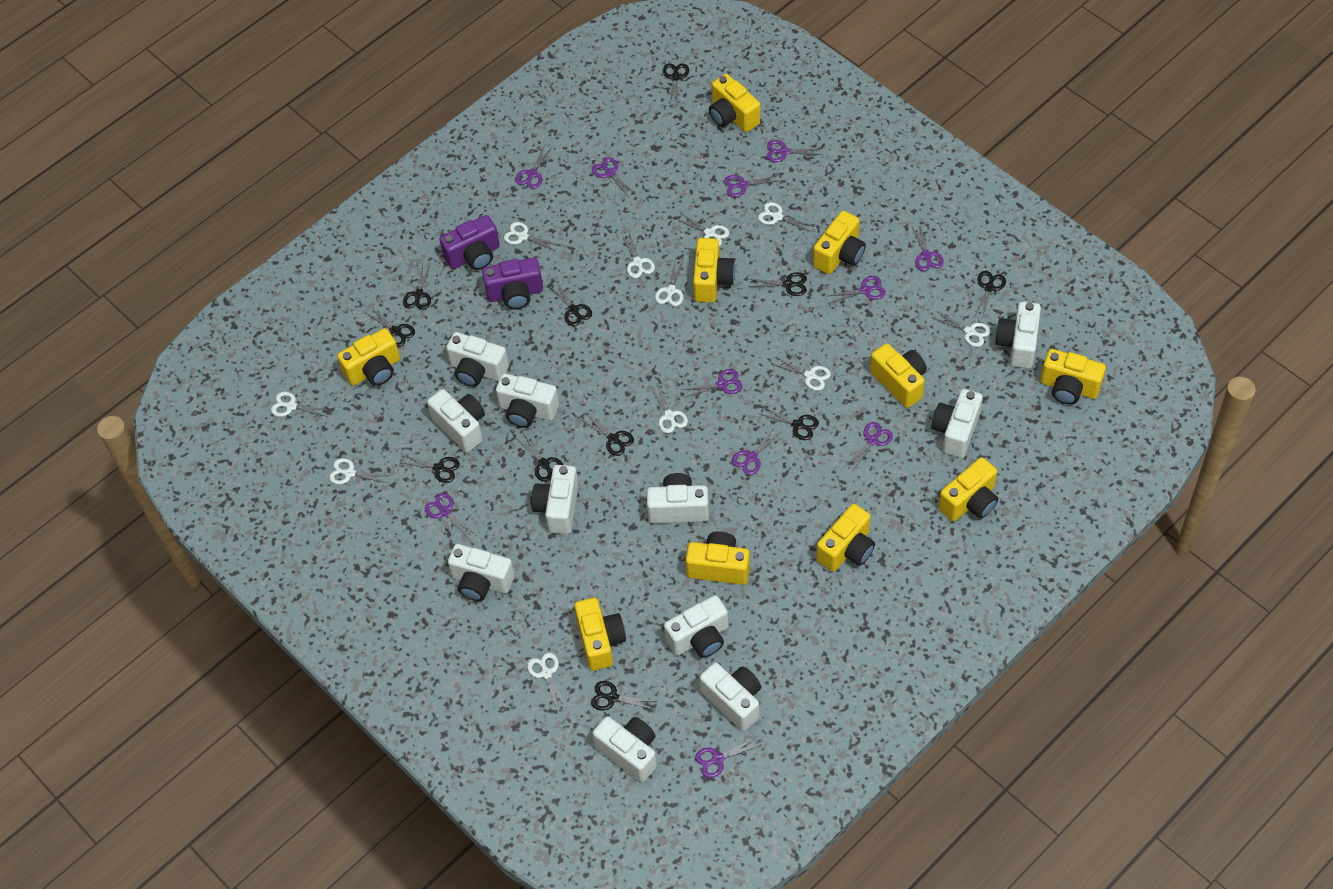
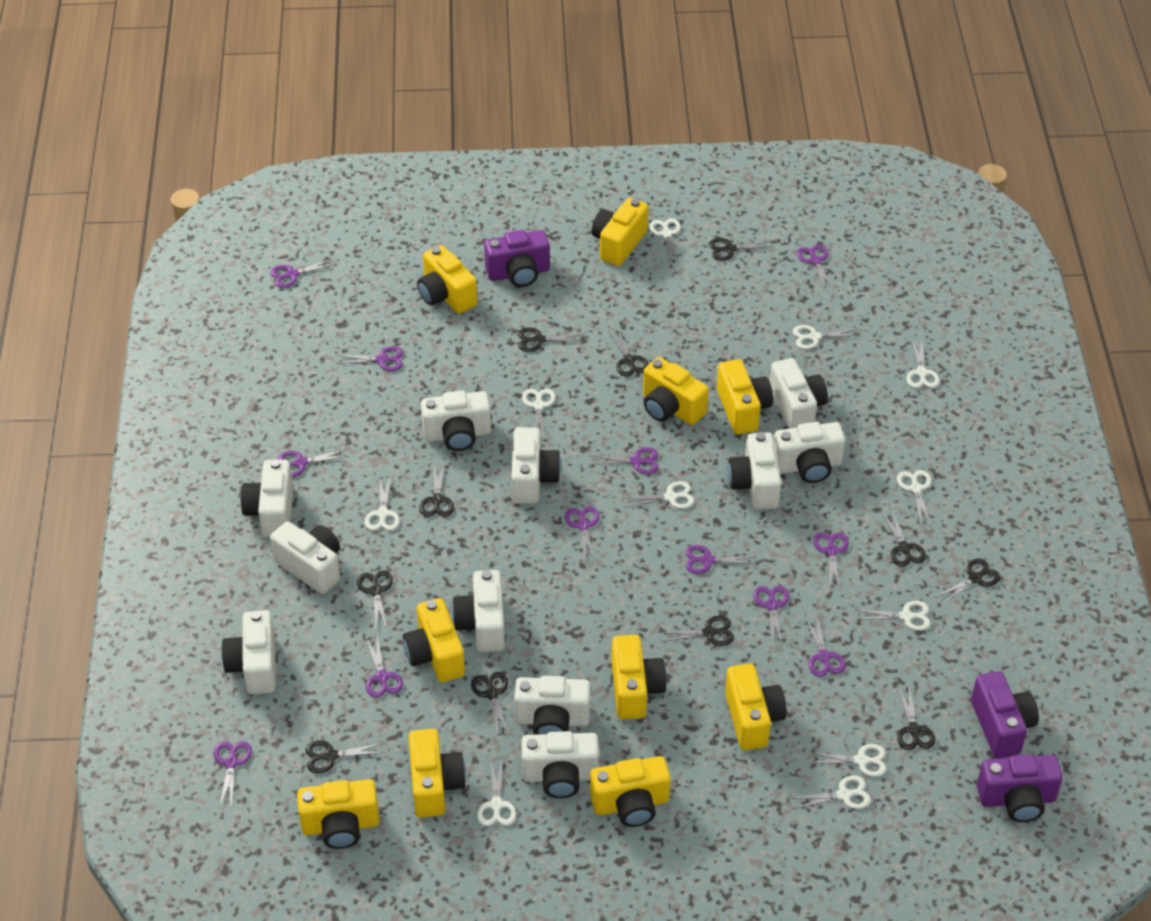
purple camera: 2 -> 3
purple scissors: 11 -> 12

